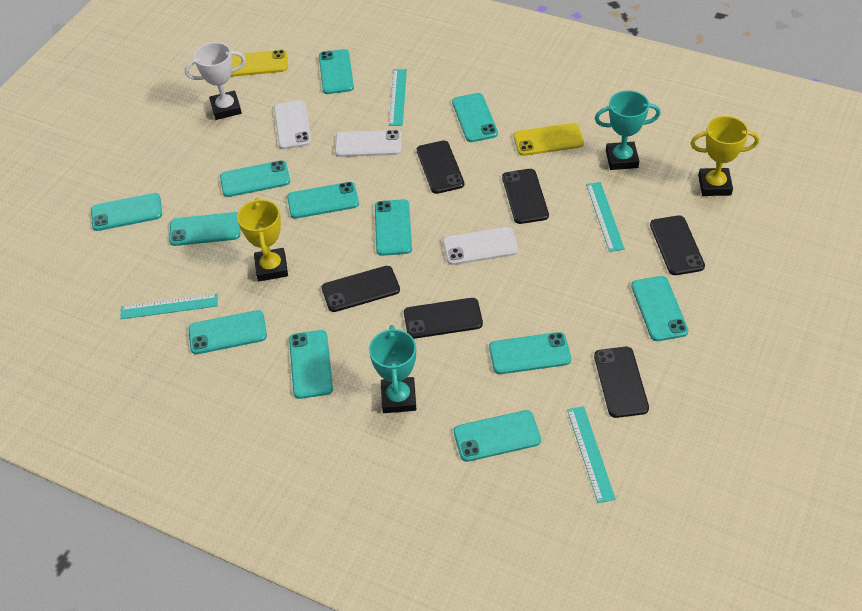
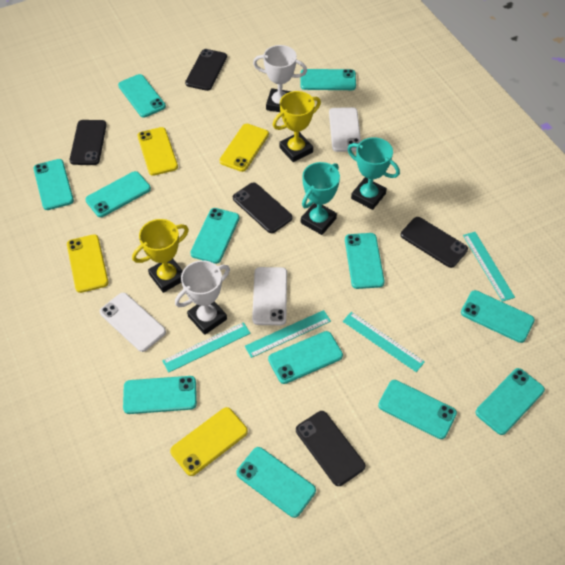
black phone: 6 -> 5
white trophy: 1 -> 2
yellow phone: 2 -> 4

